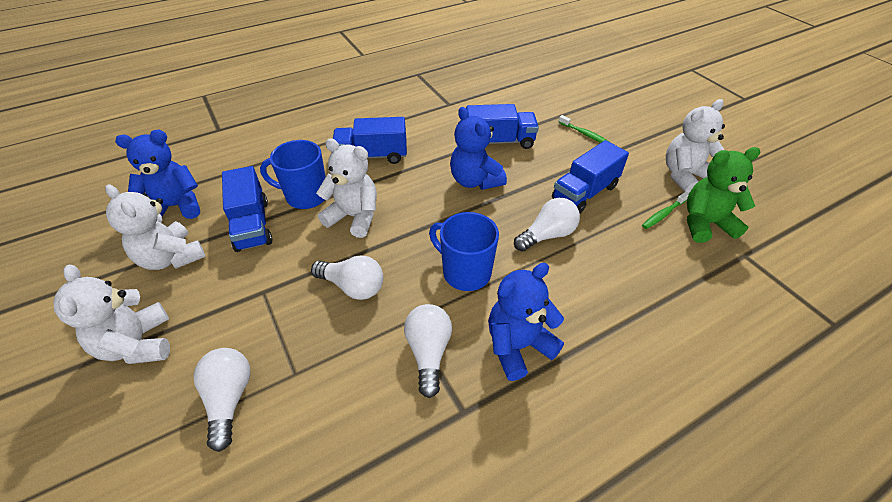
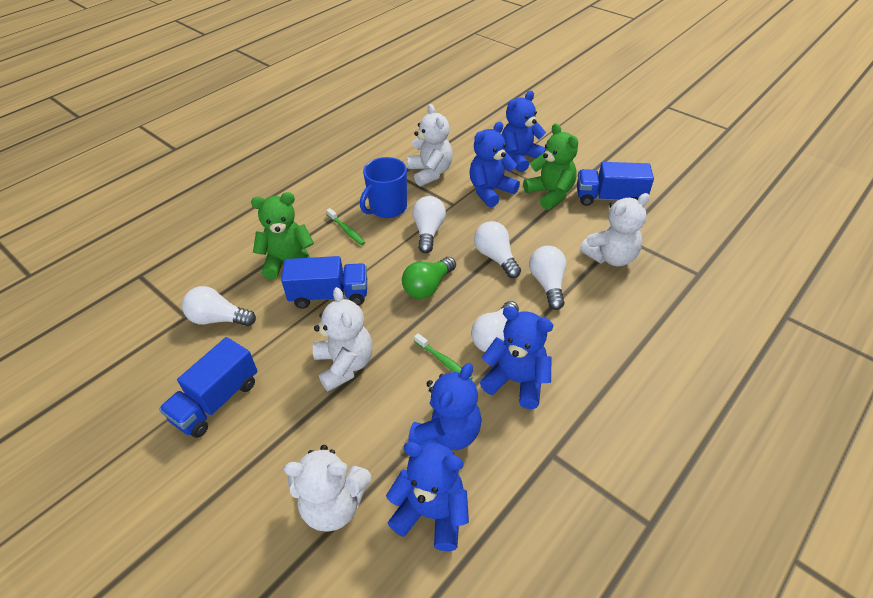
blue mug: 2 -> 1
blue teddy bear: 3 -> 5
blue truck: 4 -> 3
green light bulb: 0 -> 1
green teddy bear: 1 -> 2
white light bulb: 4 -> 5

